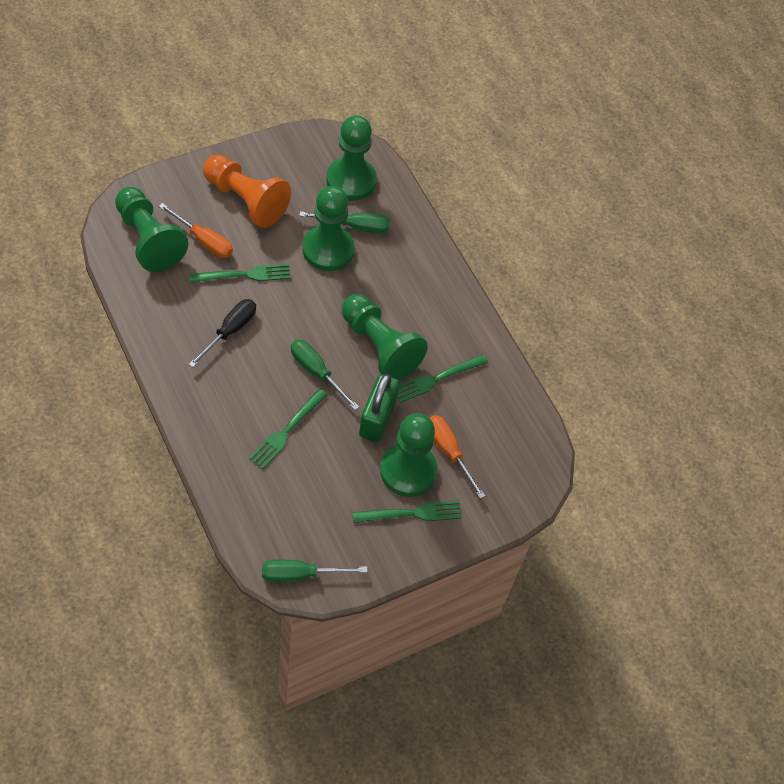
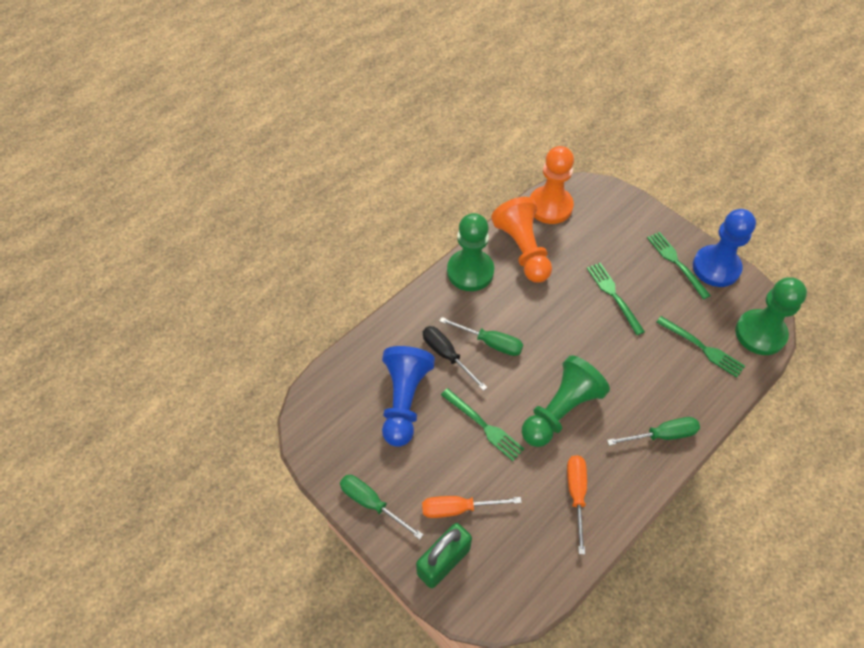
blue pawn: 0 -> 2
green pawn: 5 -> 3
orange pawn: 1 -> 2

